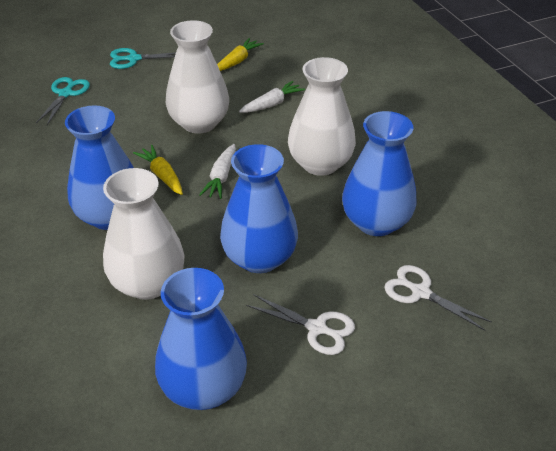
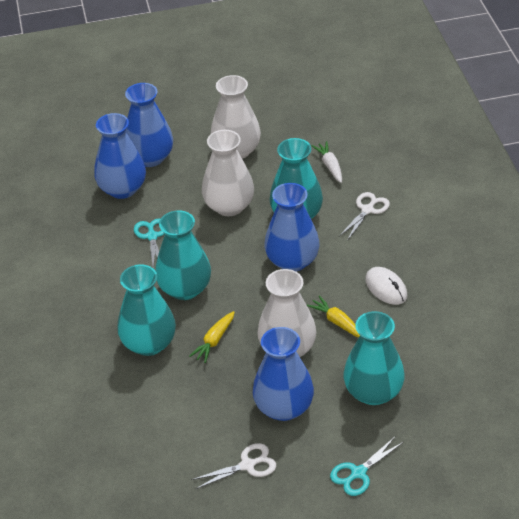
turquoise vase: 0 -> 4
white carrot: 2 -> 1
white mouse: 0 -> 1

